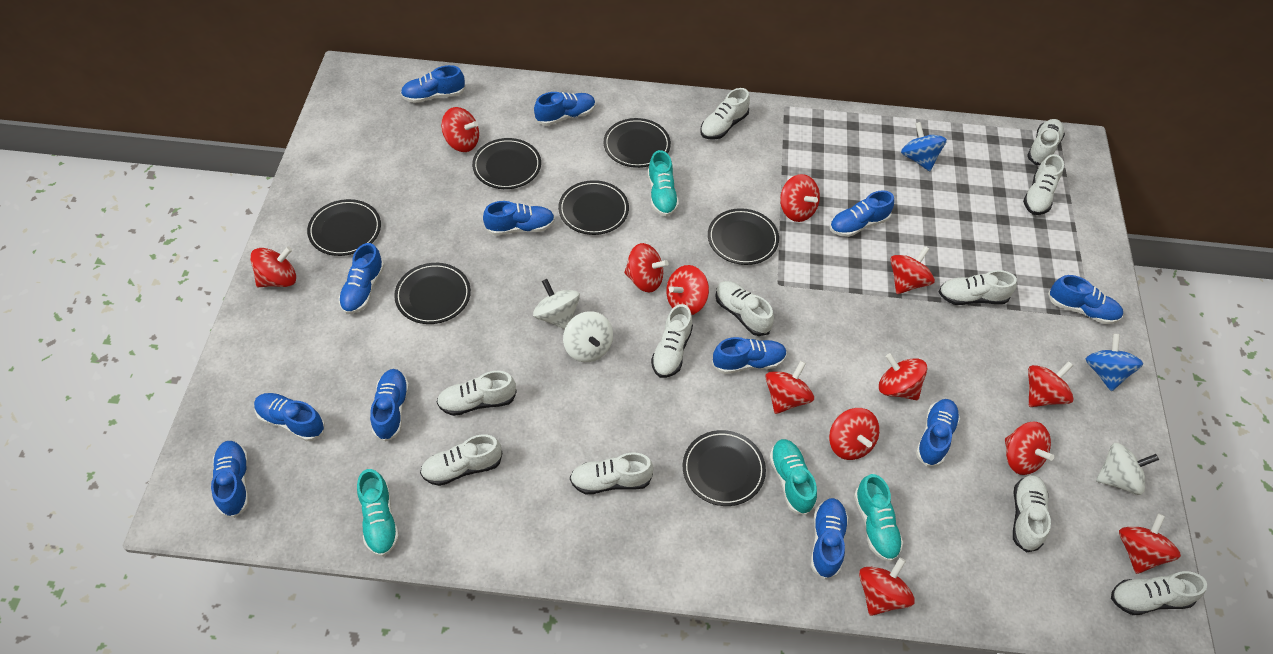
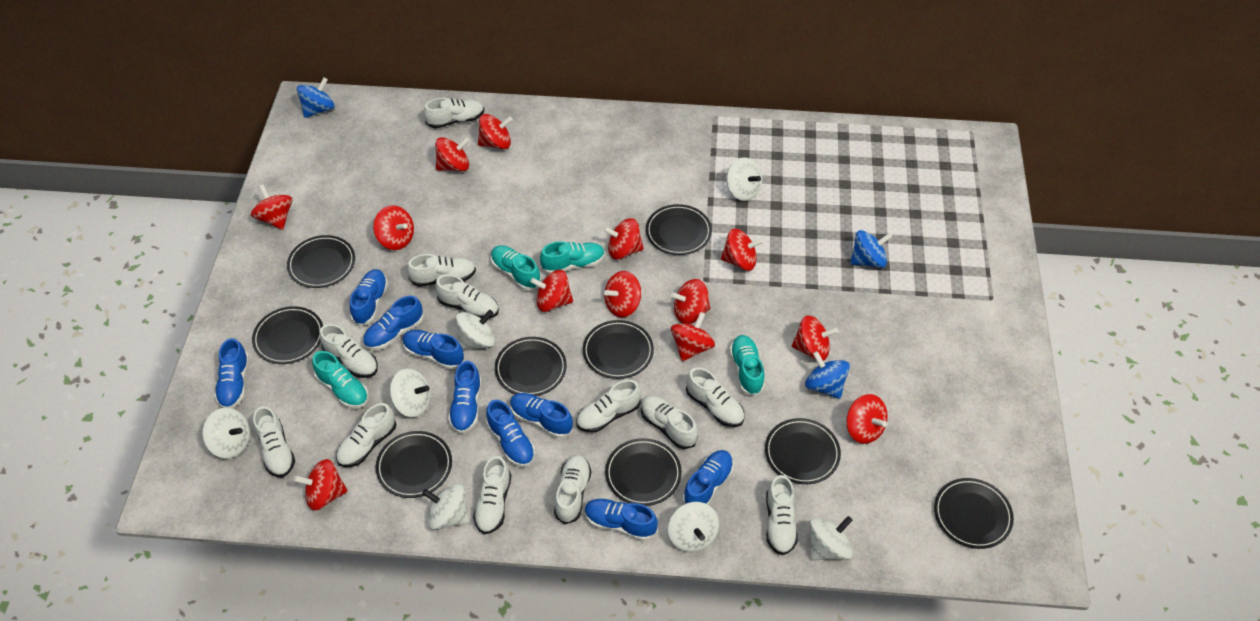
black plate: 7 -> 9
blue shoe: 12 -> 9
blue spinning top: 2 -> 3
white shoe: 11 -> 12
white spinning top: 3 -> 7

